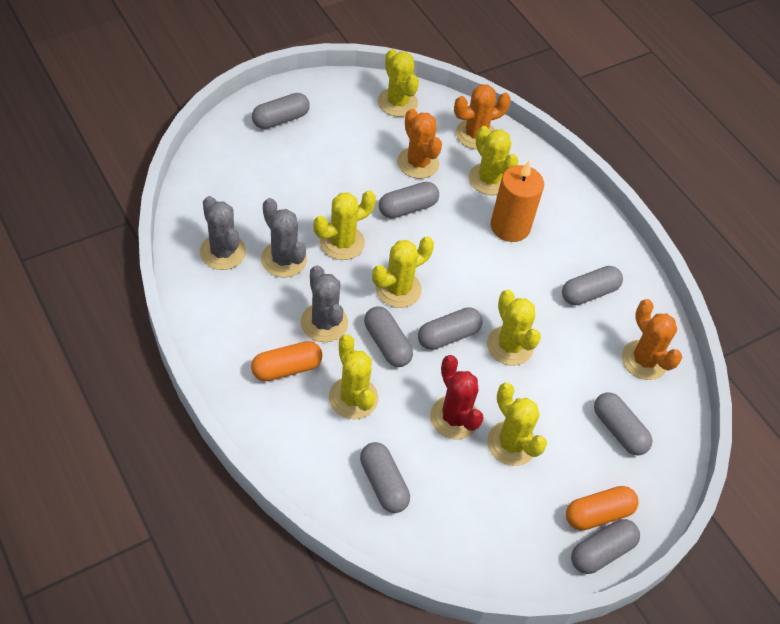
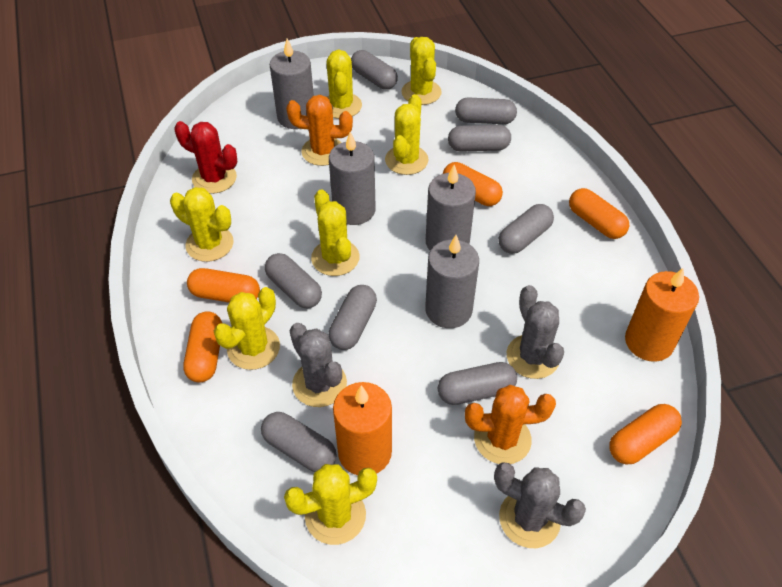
grey candle: 0 -> 4
orange cactus: 3 -> 2
orange candle: 1 -> 2
orange capsule: 2 -> 5

